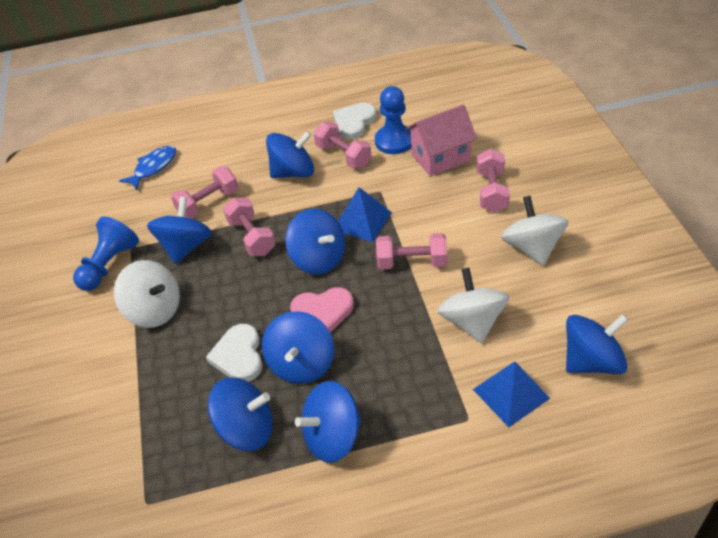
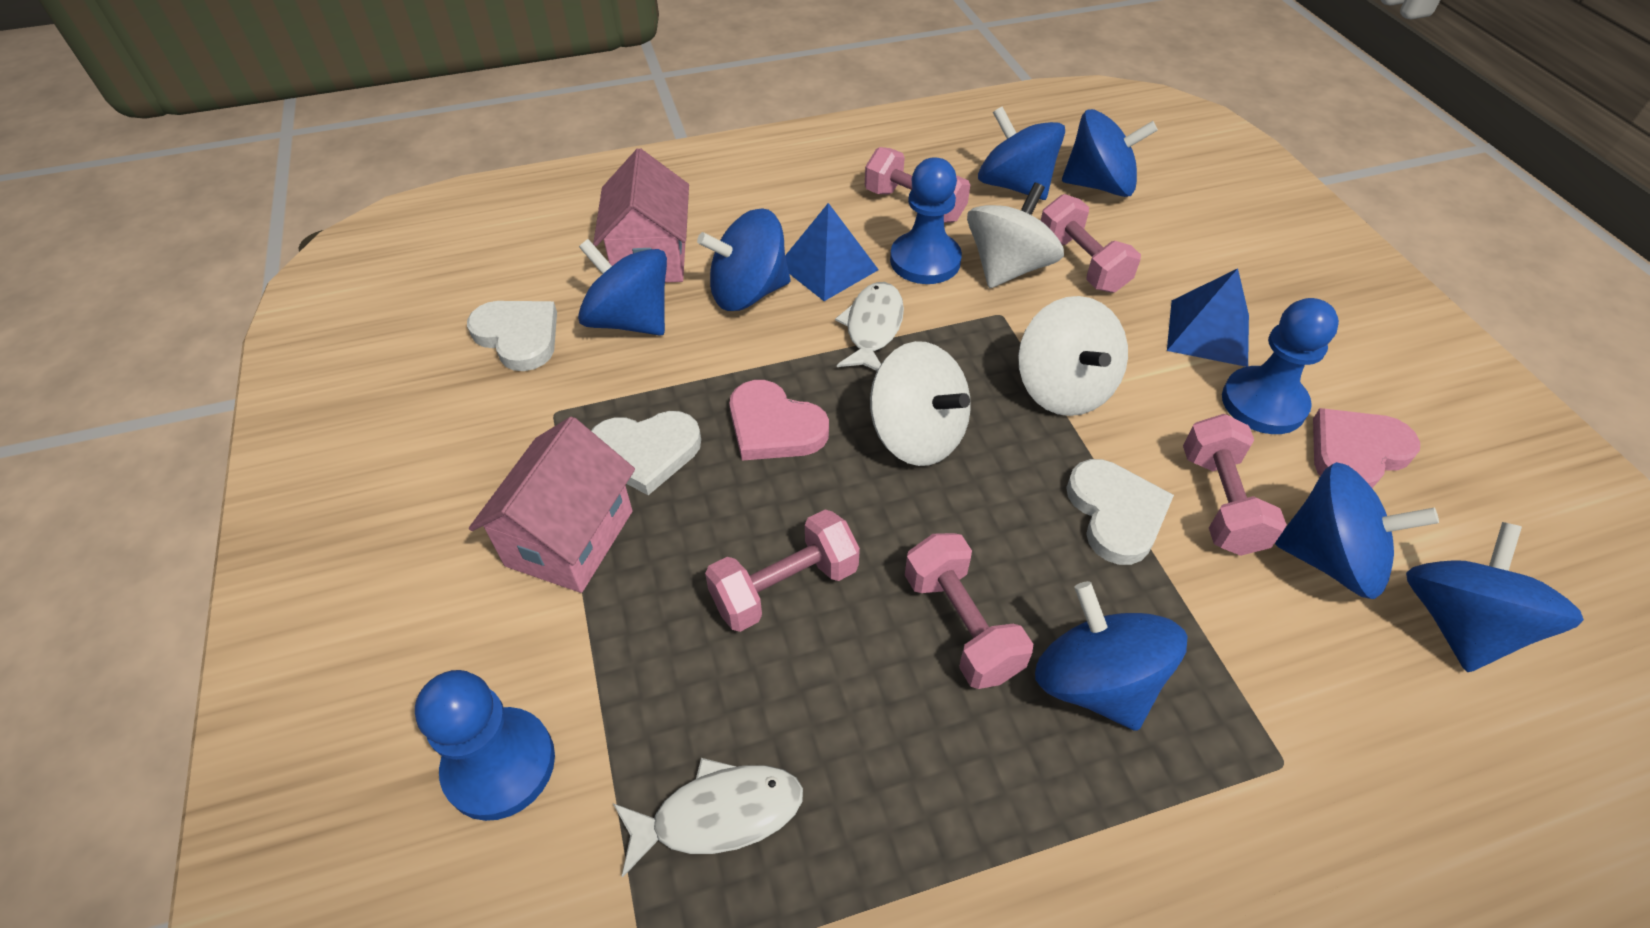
blue fish: 1 -> 0
blue pawn: 2 -> 3
pink heart: 1 -> 2
pink house: 1 -> 2
white fish: 0 -> 2
white heart: 2 -> 3

